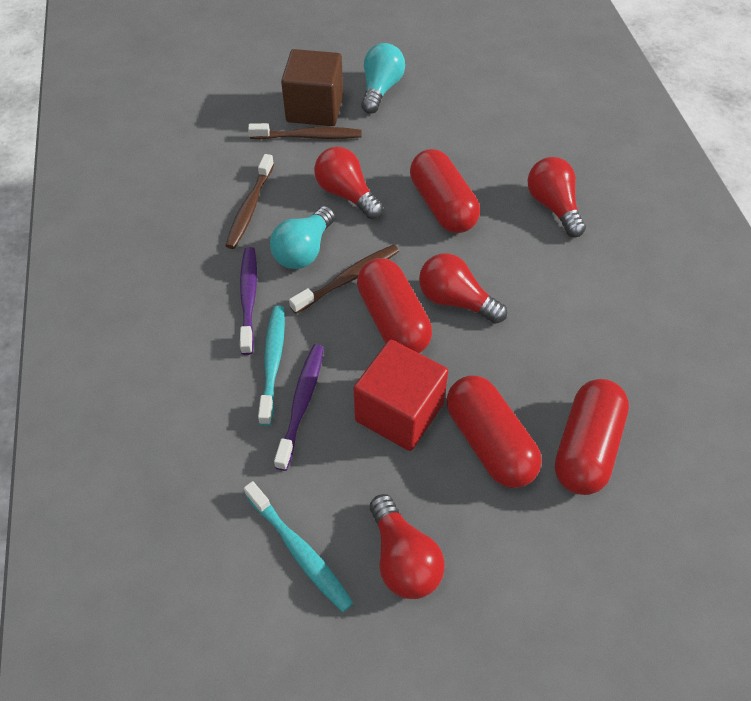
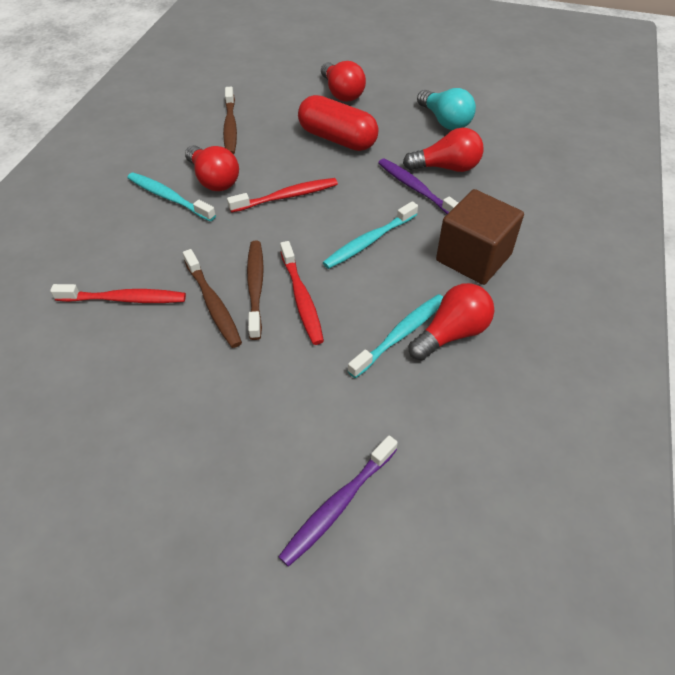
red capsule: 4 -> 1
red cube: 1 -> 0
red toothbrush: 0 -> 3
turquoise light bulb: 2 -> 1
turquoise toothbrush: 2 -> 3

